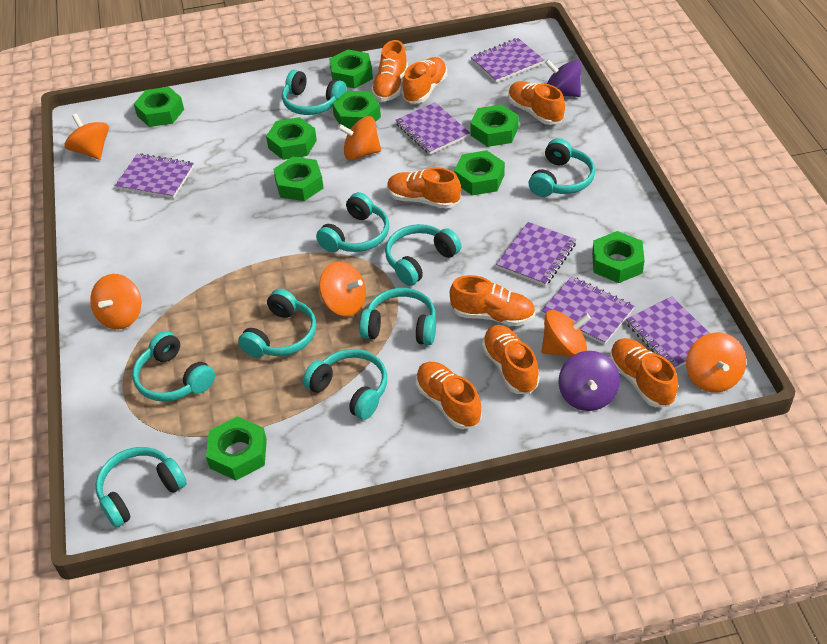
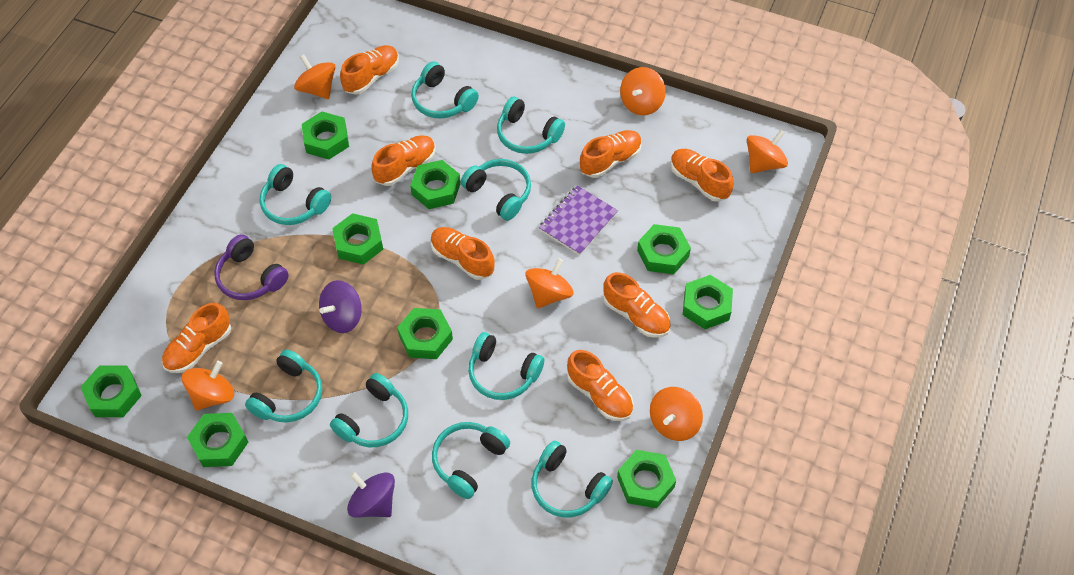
purple headphones: 0 -> 1
purple notebook: 6 -> 1

